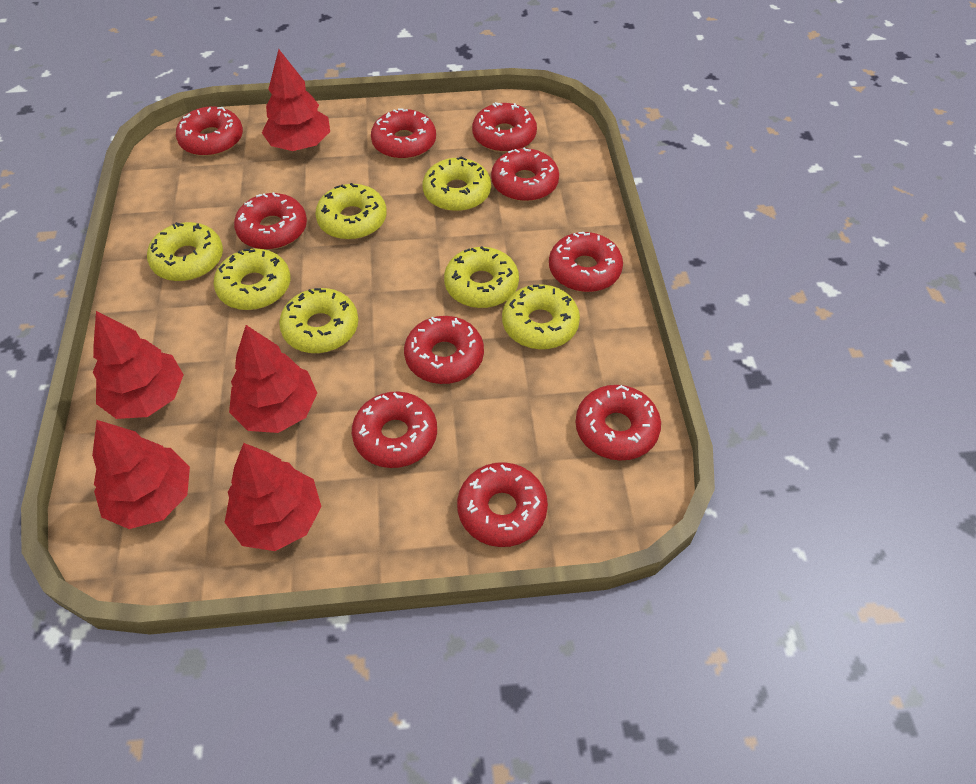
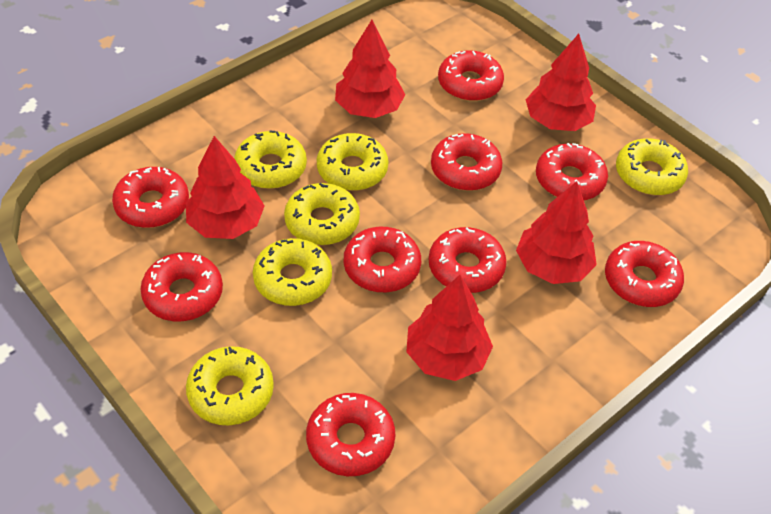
red donut: 10 -> 9
yellow donut: 7 -> 6

